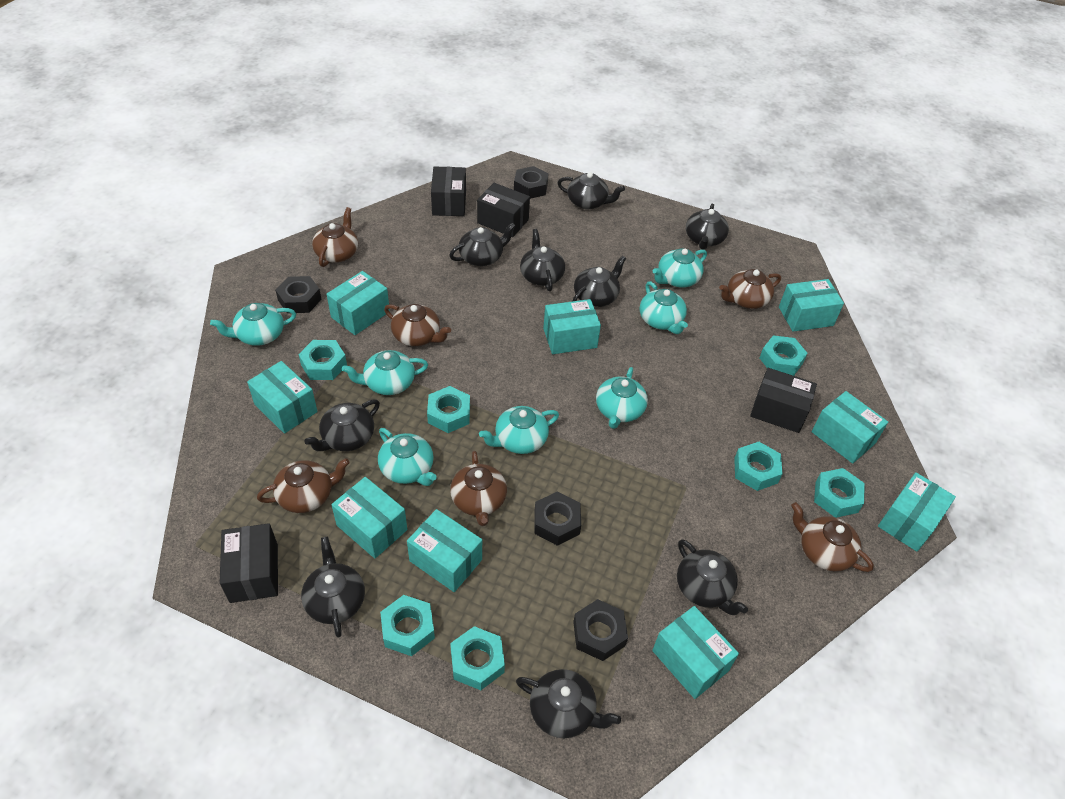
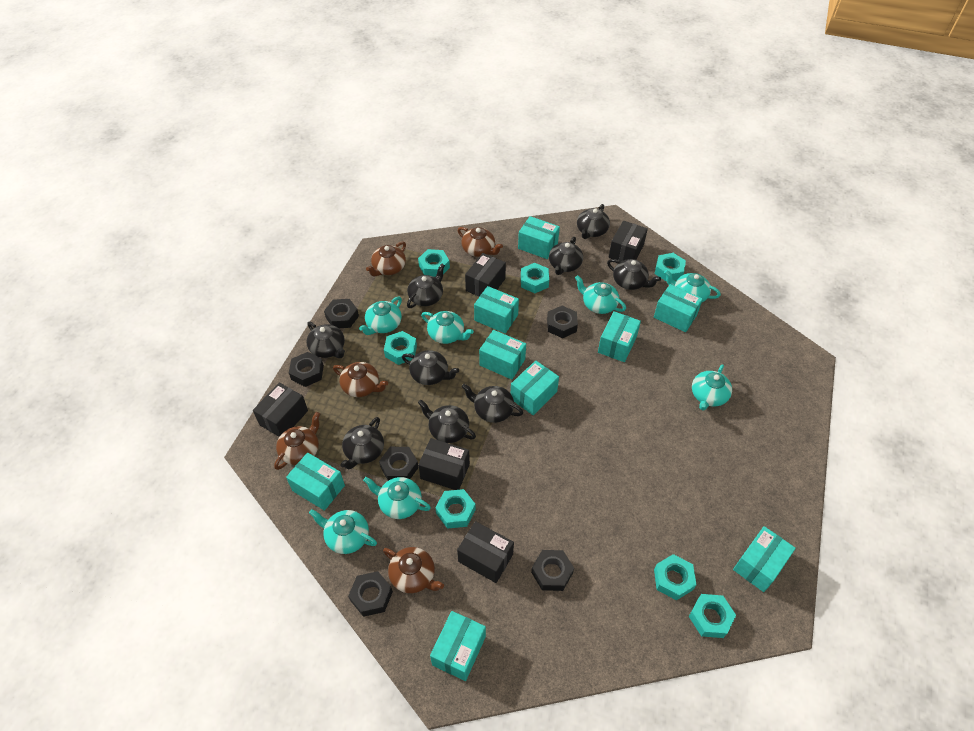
black box: 4 -> 5
black nut: 4 -> 6
brown teapot: 6 -> 5

